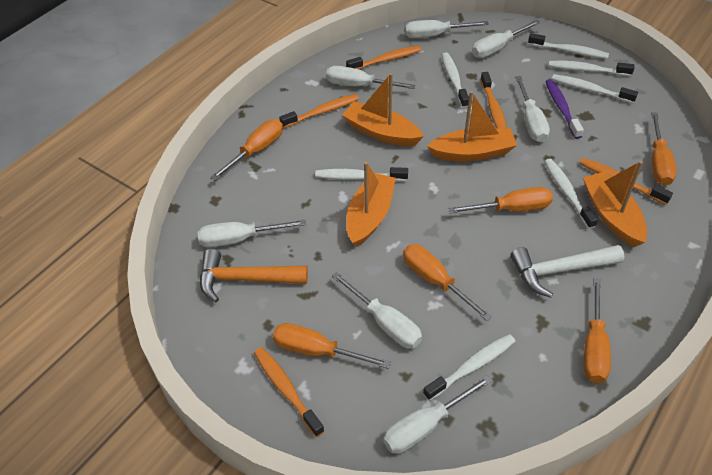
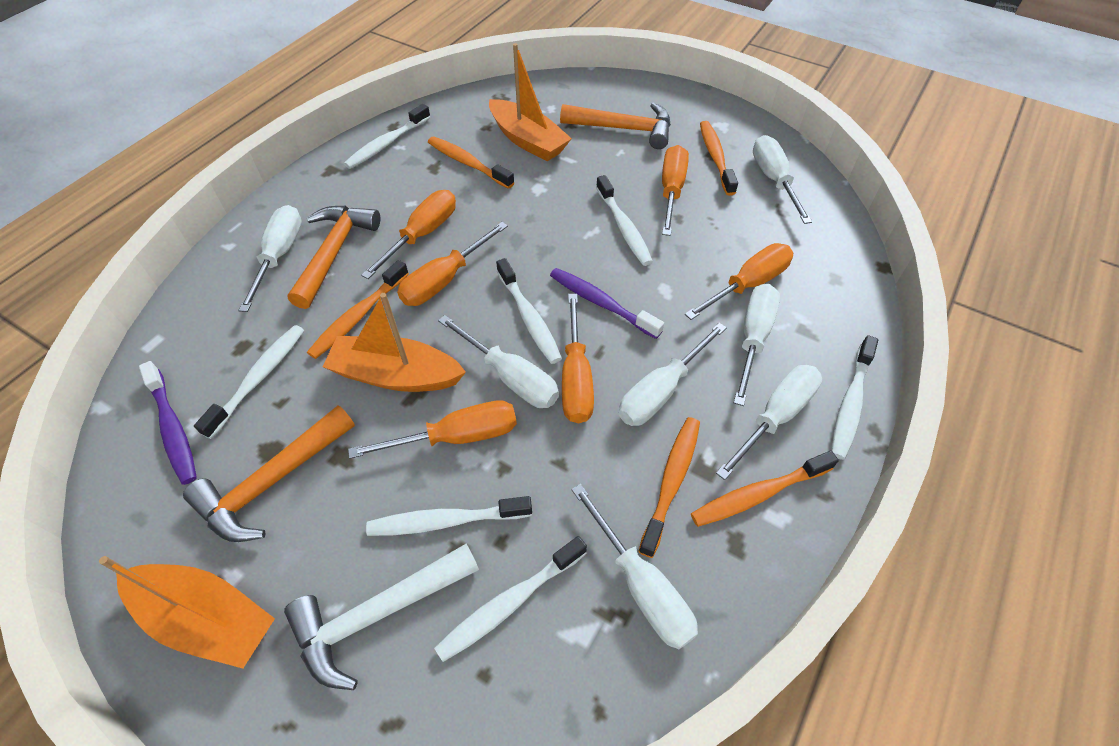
orange boat: 4 -> 3
orange hammer: 1 -> 3
purple toothbrush: 1 -> 2

